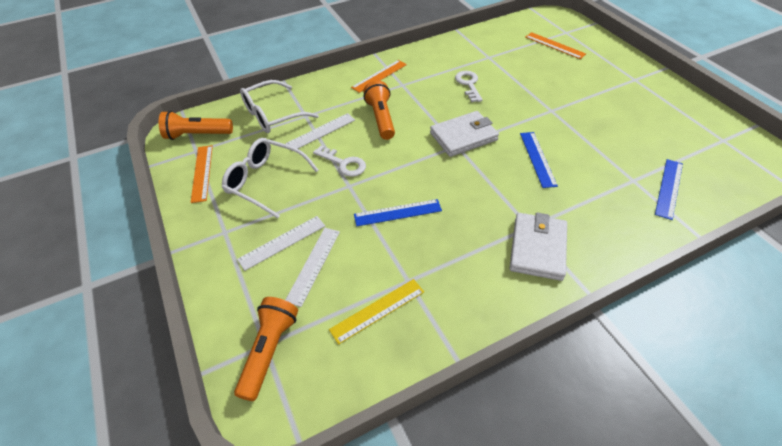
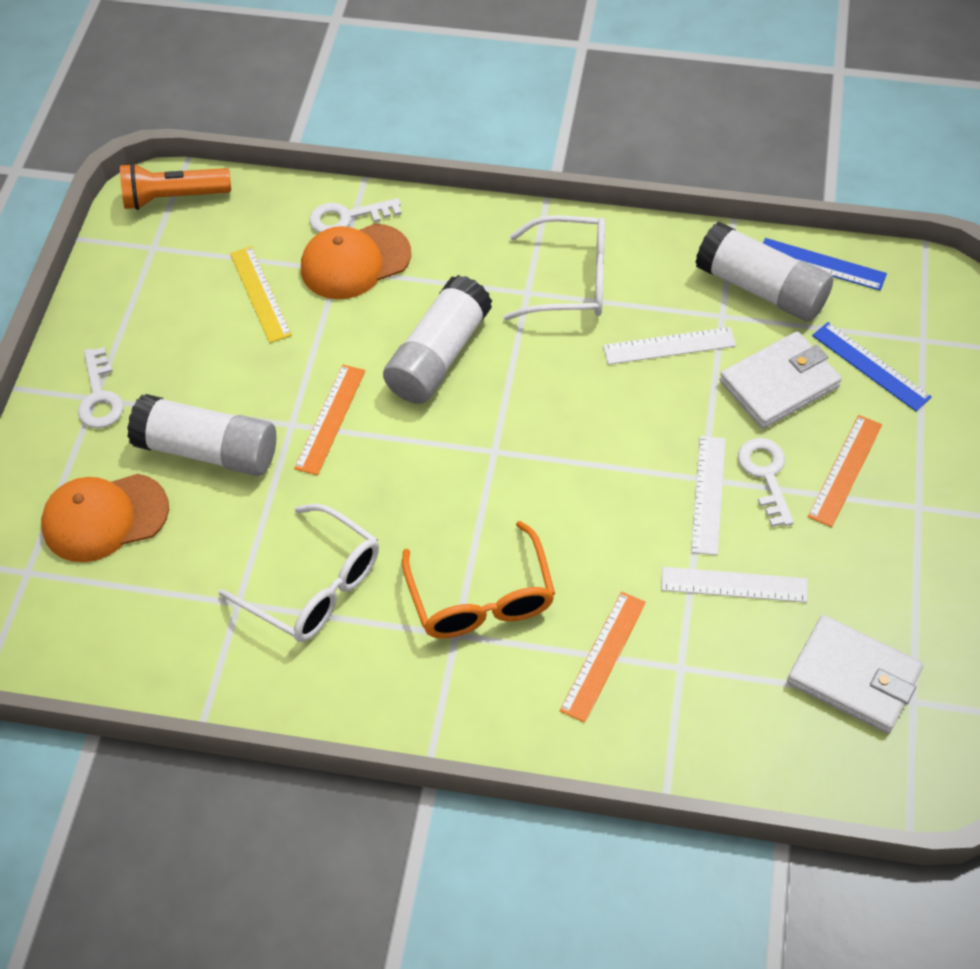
blue ruler: 3 -> 2
orange cap: 0 -> 2
orange flashlight: 3 -> 1
orange glasses: 0 -> 1
white glue stick: 0 -> 3
white key: 2 -> 3

